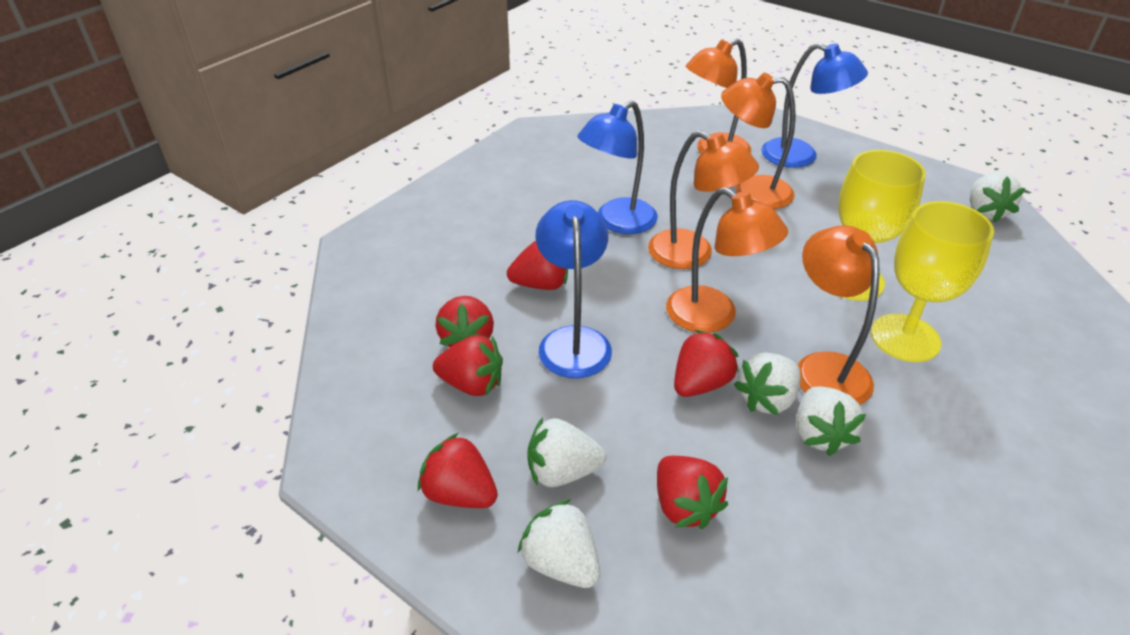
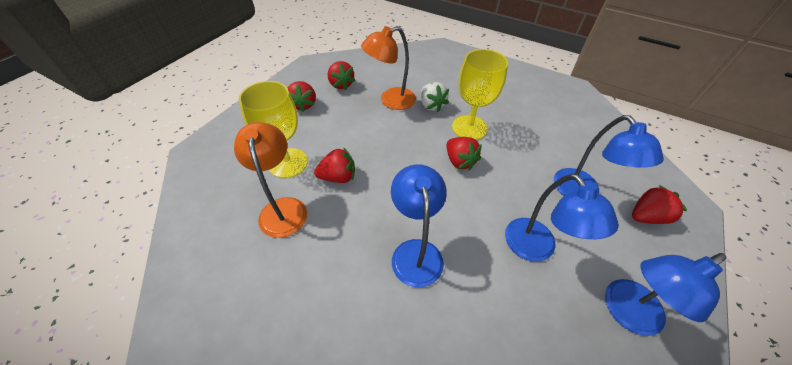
blue lamp: 3 -> 4
orange lamp: 5 -> 2
red strawberry: 6 -> 5
white strawberry: 5 -> 1

